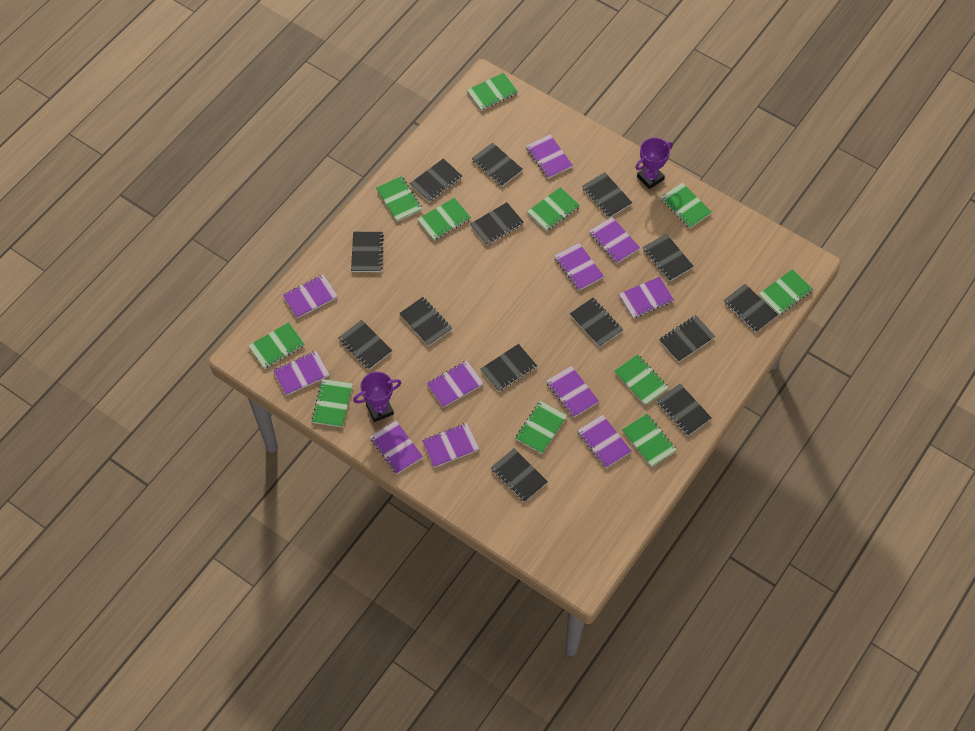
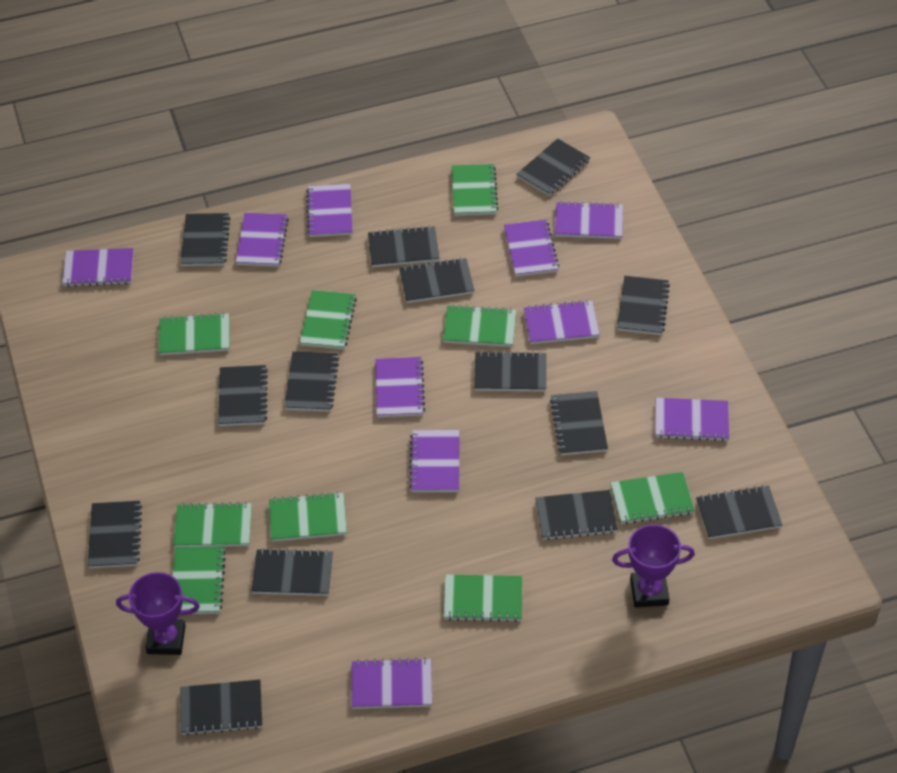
green notebook: 11 -> 9
purple notebook: 11 -> 10

